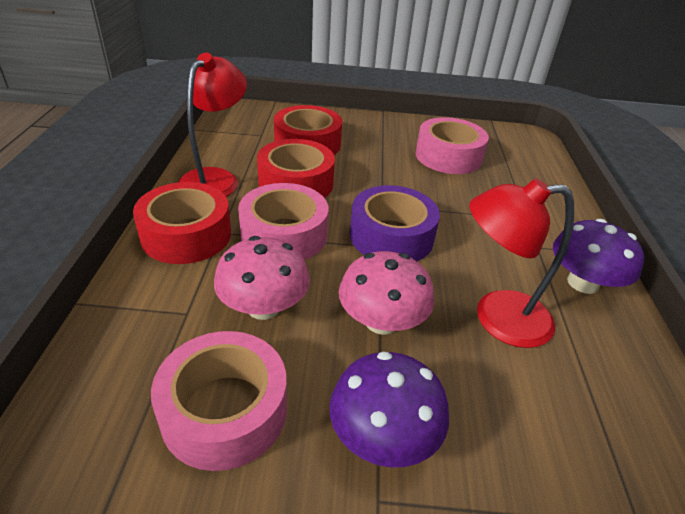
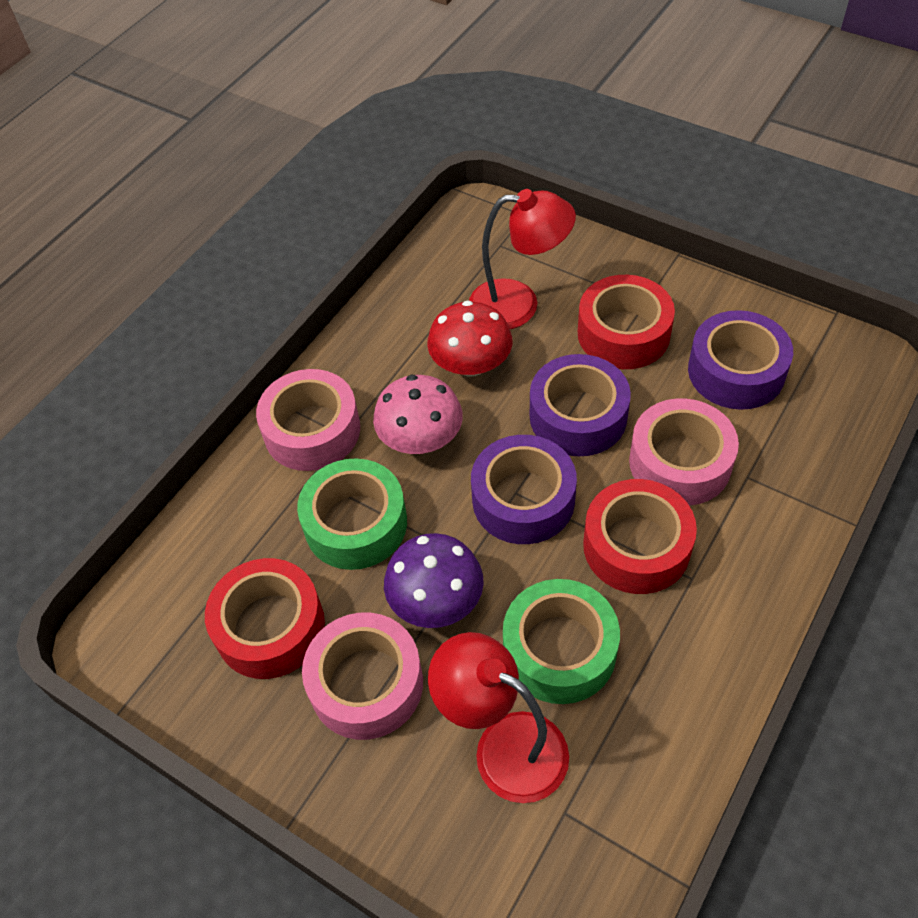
green tape: 0 -> 2
pink mushroom: 2 -> 1
purple mushroom: 2 -> 1
purple tape: 1 -> 3
red mushroom: 0 -> 1

